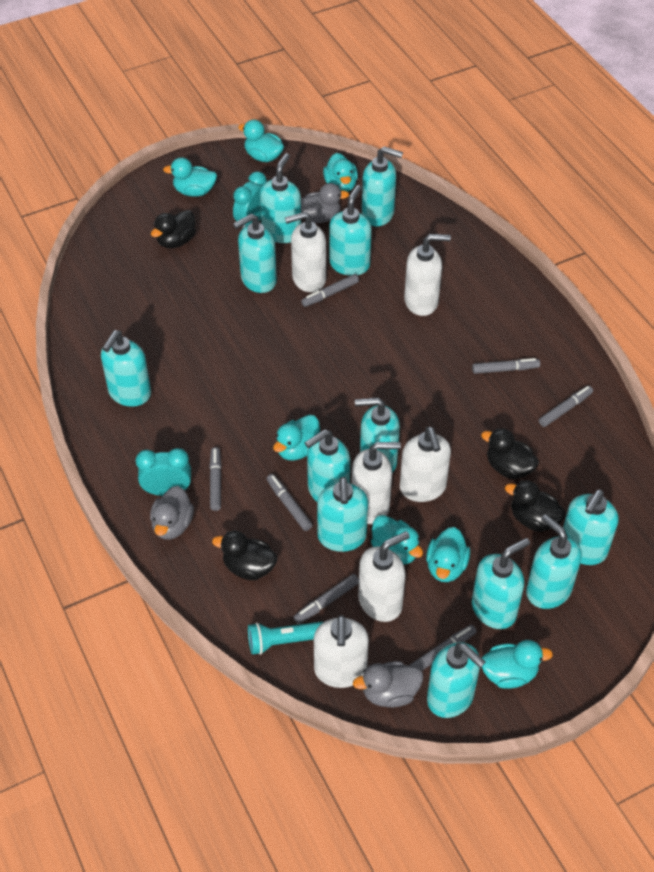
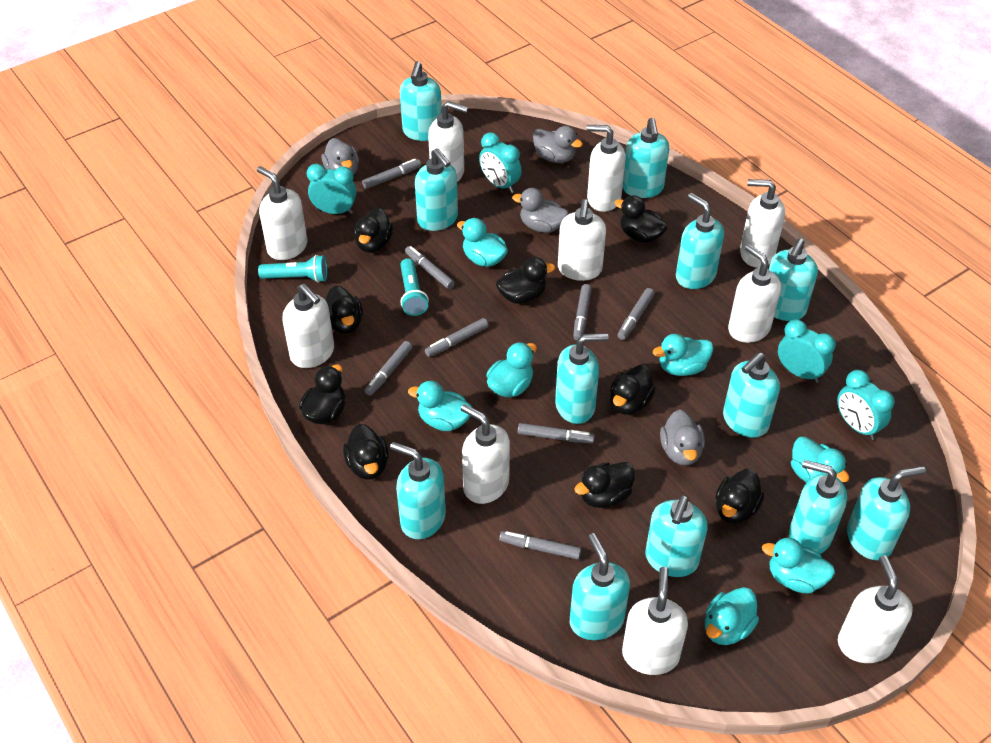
black duck: 4 -> 9
grey duck: 3 -> 4
grey marker: 7 -> 8
turquoise clock: 2 -> 4
turquoise flashlight: 1 -> 2
white soap dispenser: 6 -> 10

